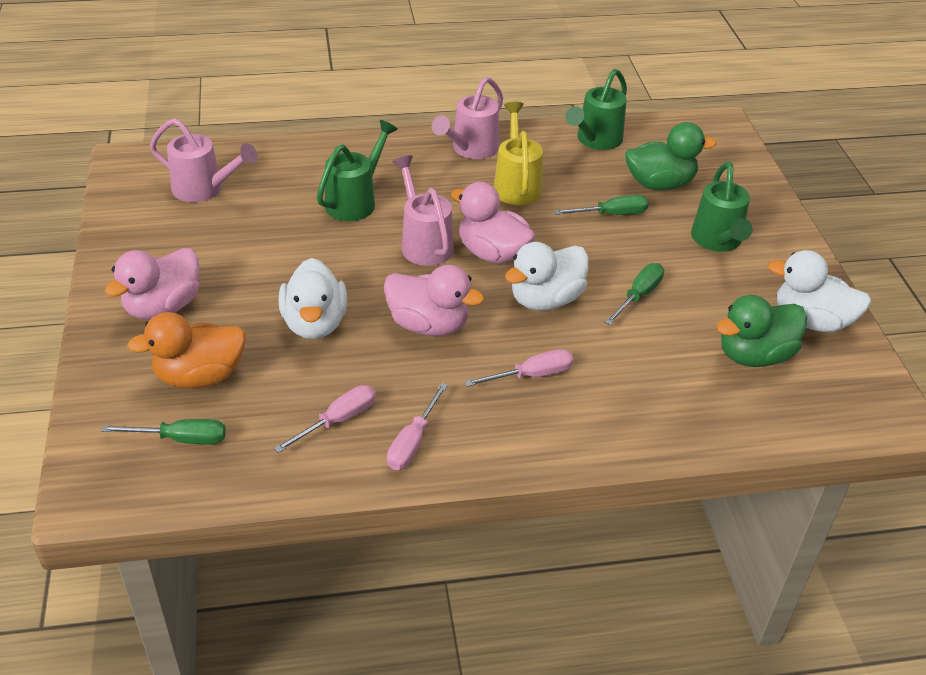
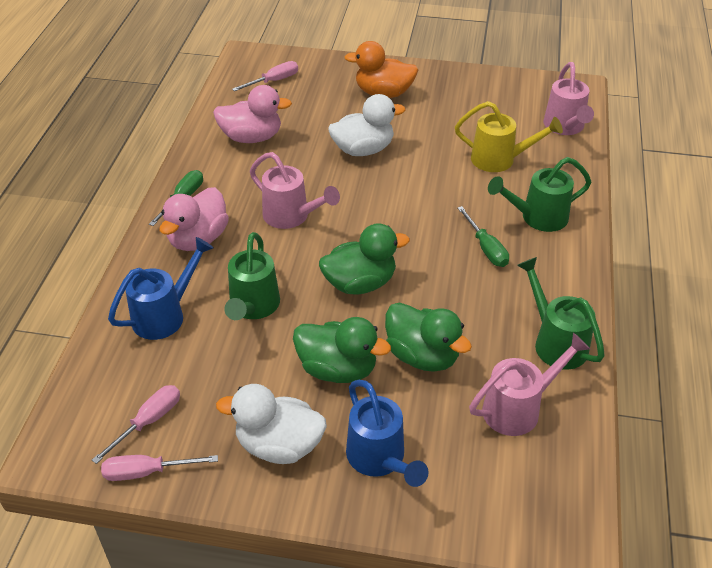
blue watering can: 0 -> 2
green duck: 2 -> 3
green screwdriver: 3 -> 2
pink duck: 3 -> 2
white duck: 3 -> 2

